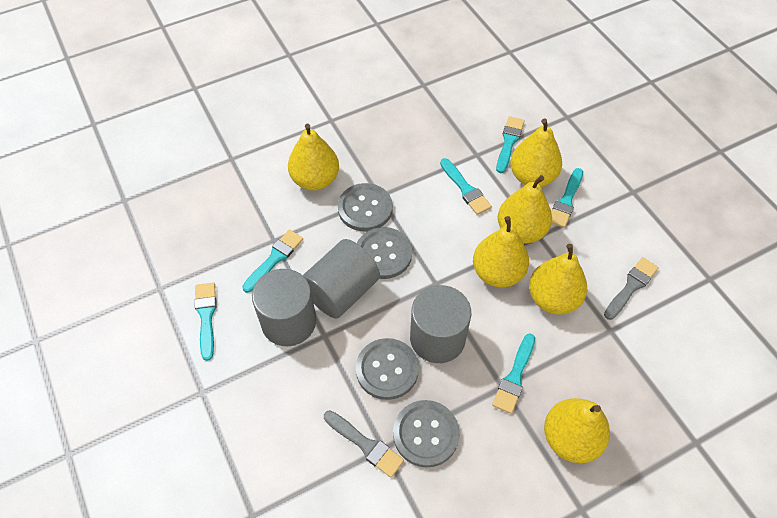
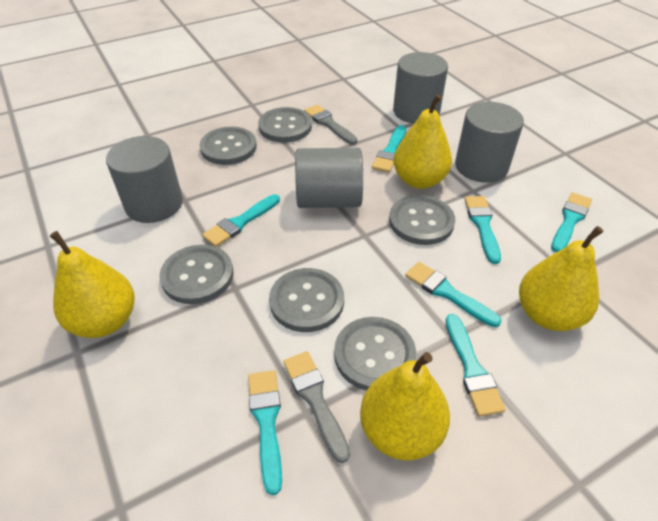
grey button: 4 -> 6
grey cylinder: 3 -> 4
turquoise brush: 6 -> 7
yellow pear: 6 -> 4

